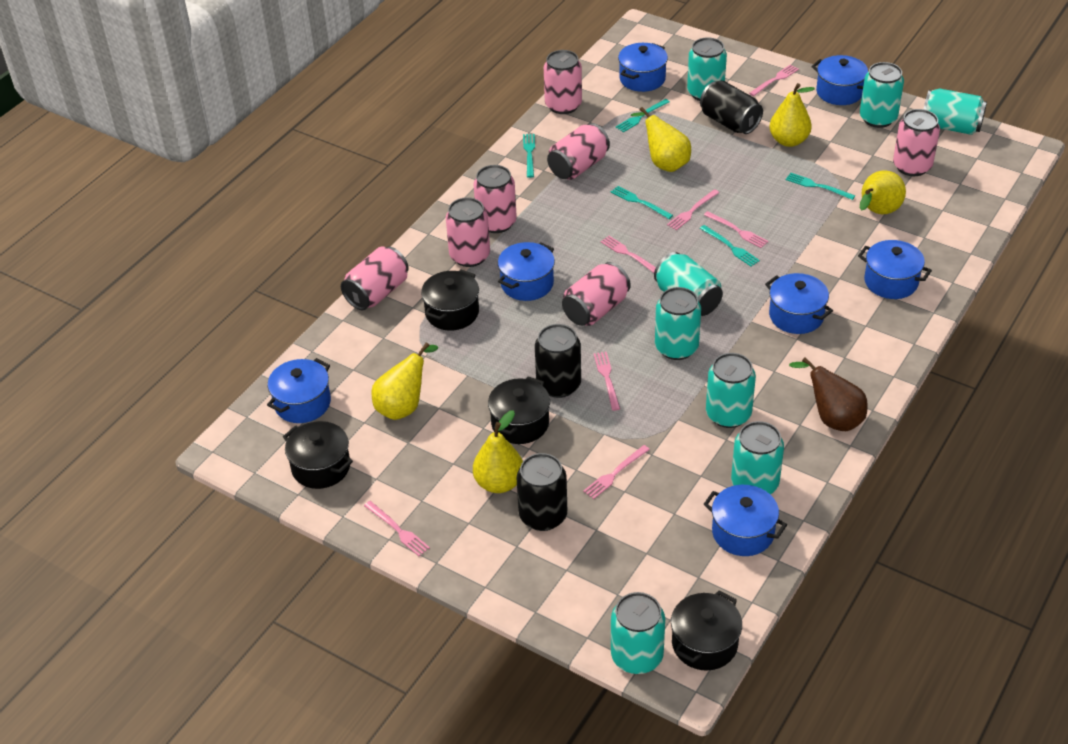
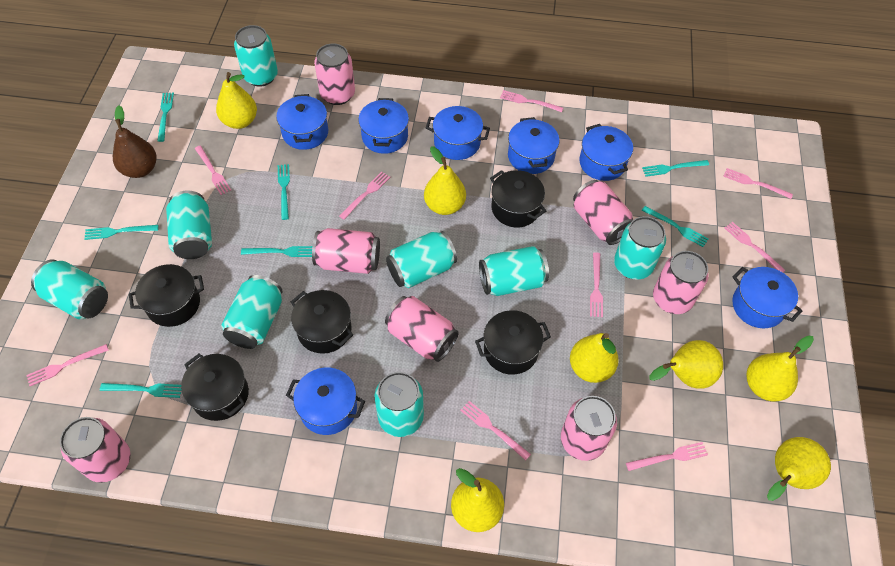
black can: 3 -> 0
black pot: 4 -> 5
pink fork: 7 -> 9
turquoise fork: 5 -> 7
yellow pear: 5 -> 7

